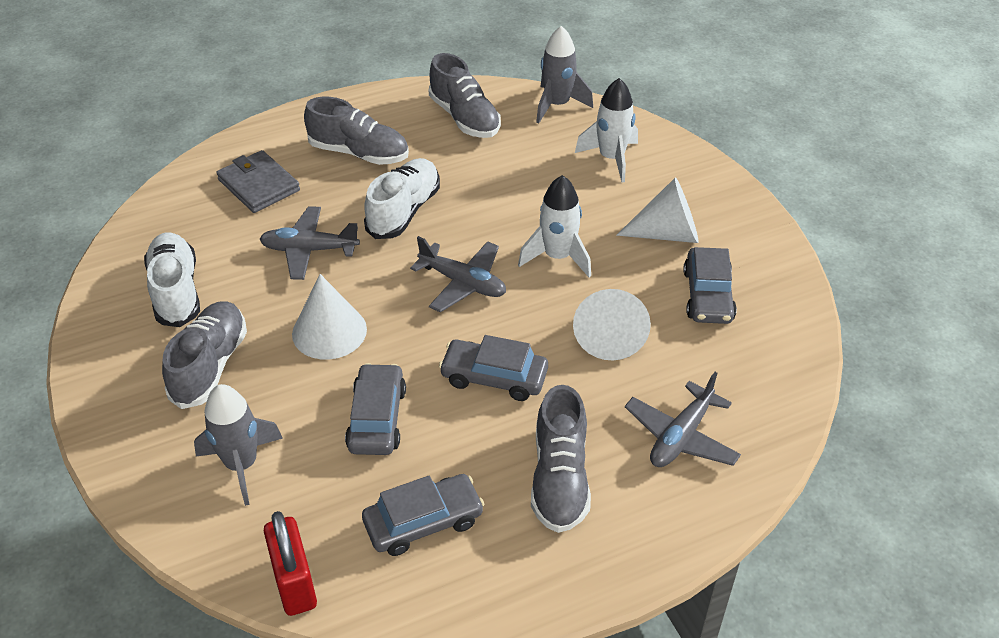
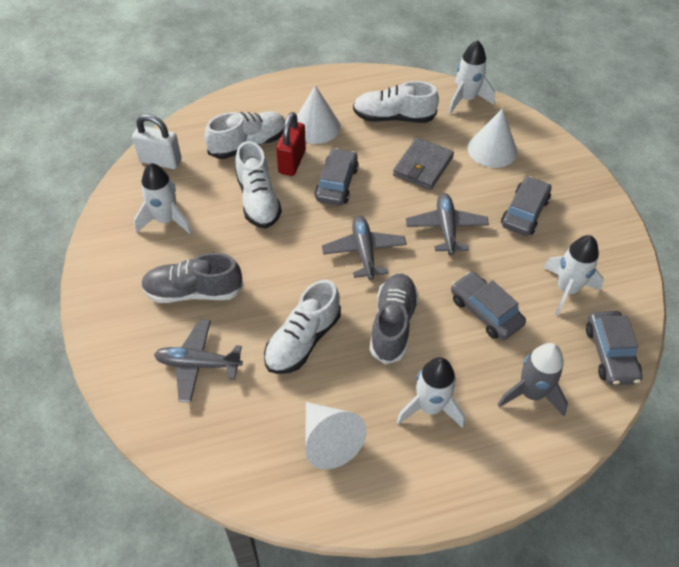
grey rocket: 2 -> 1
grey shoe: 4 -> 2
white padlock: 0 -> 1
white rocket: 2 -> 4
white shoe: 2 -> 4

